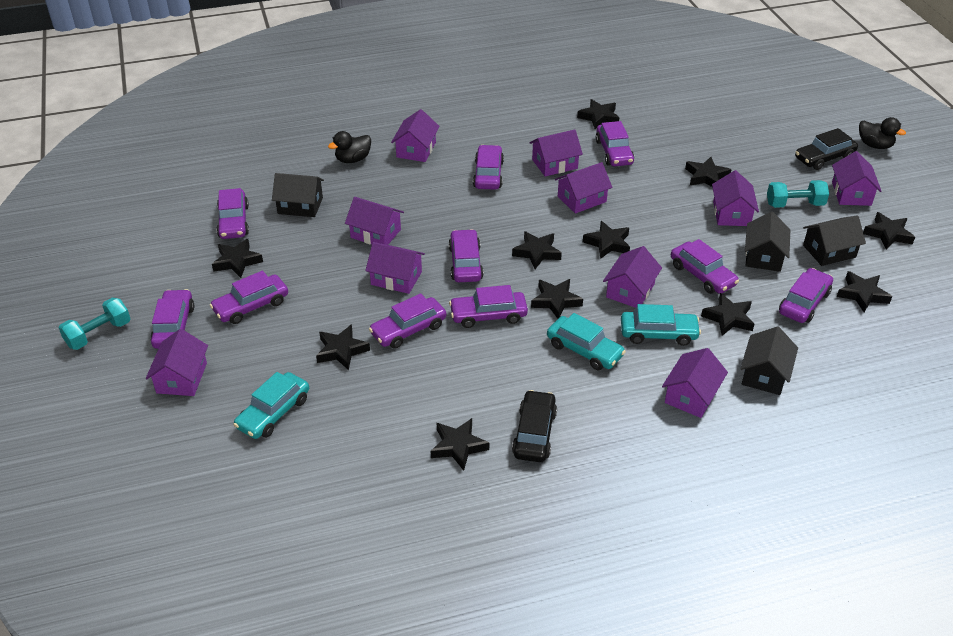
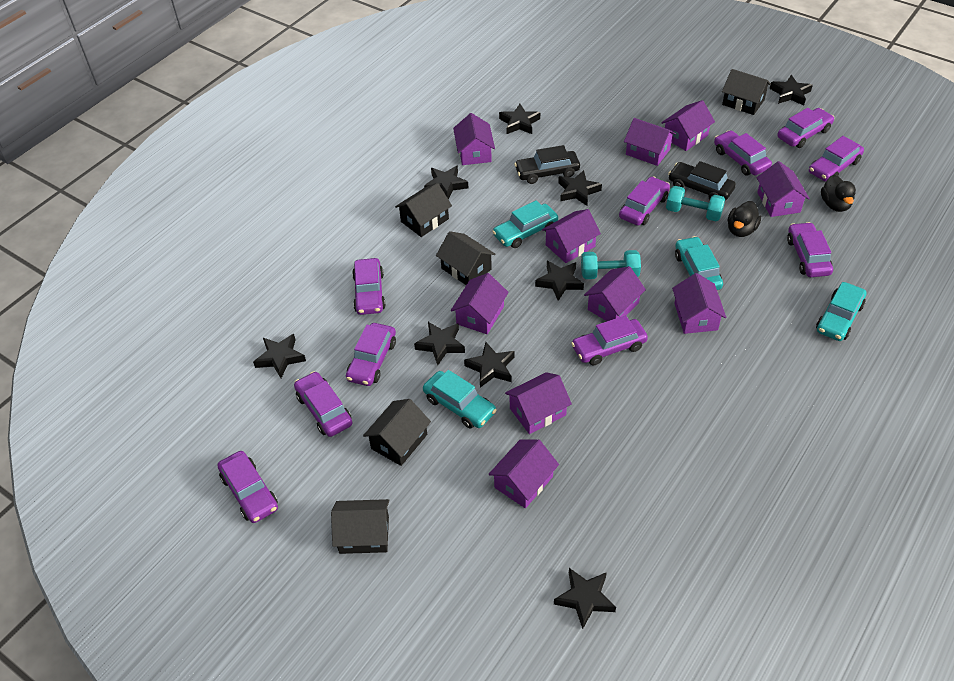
black house: 4 -> 5
black star: 11 -> 9
turquoise car: 3 -> 4

